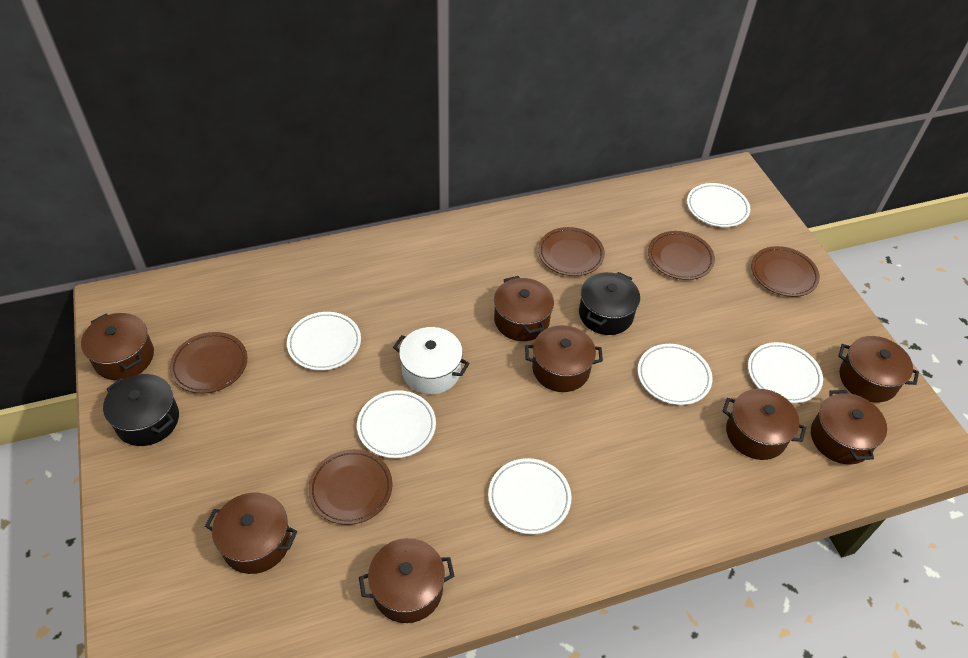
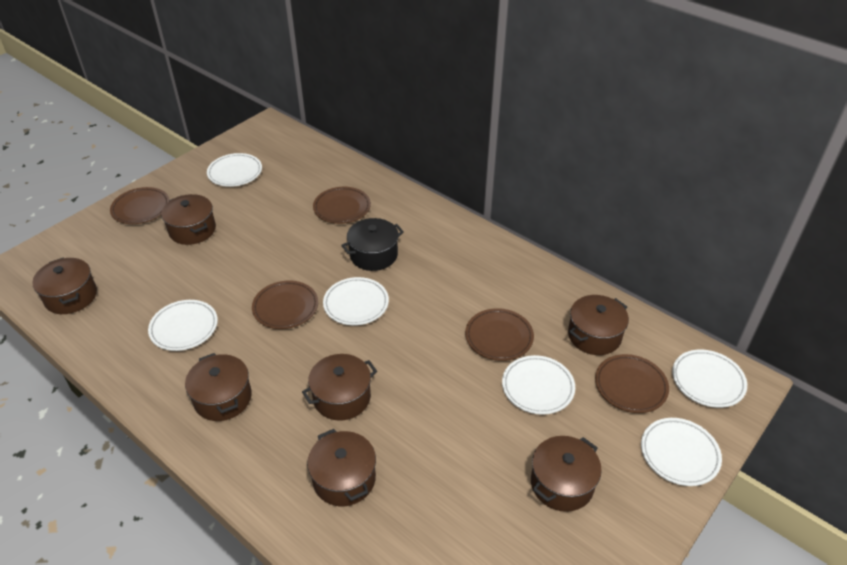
black pot: 2 -> 1
brown pot: 8 -> 7
white pot: 1 -> 0

